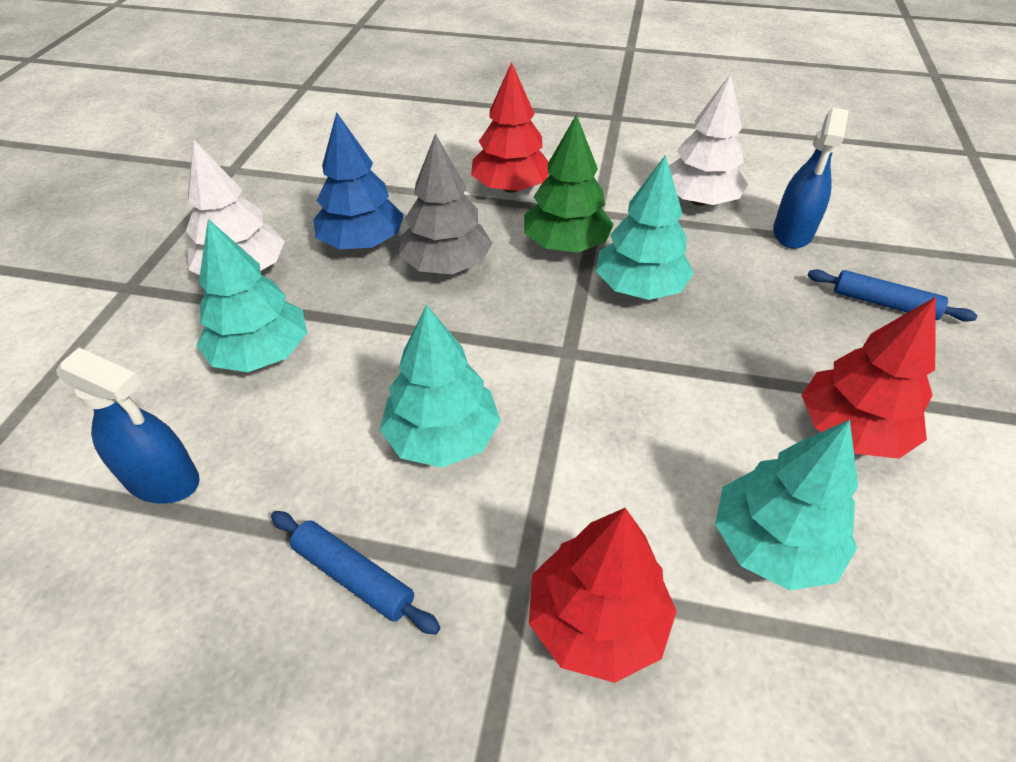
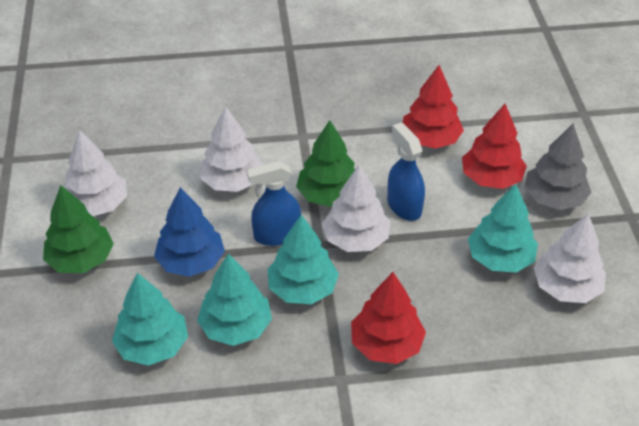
blue rolling pin: 2 -> 0
green tree: 1 -> 2
white tree: 2 -> 4

